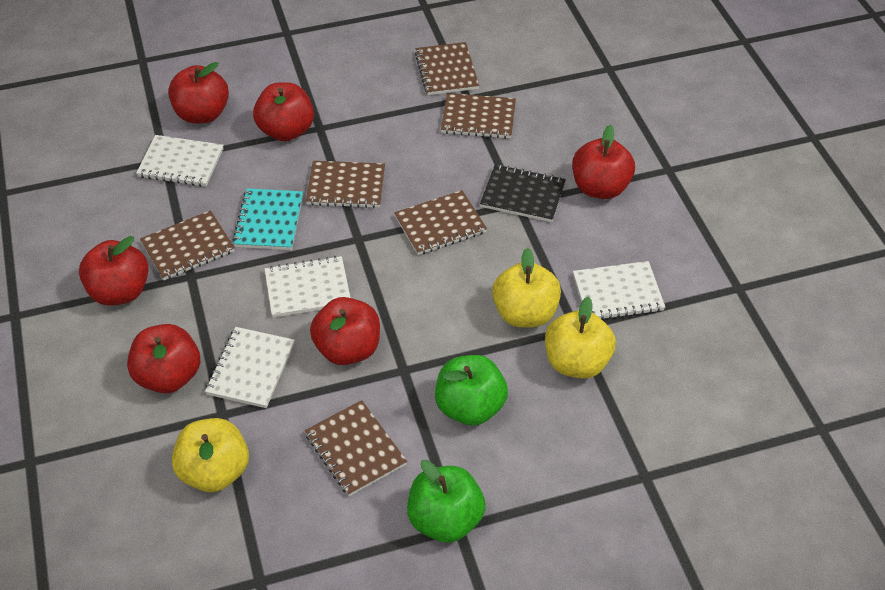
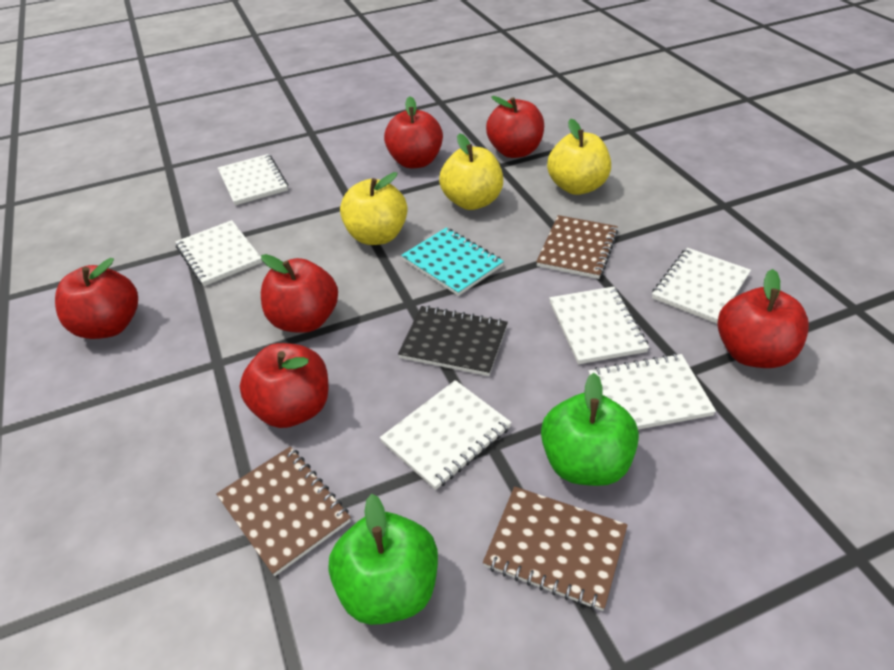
brown notebook: 6 -> 3
white notebook: 4 -> 6

